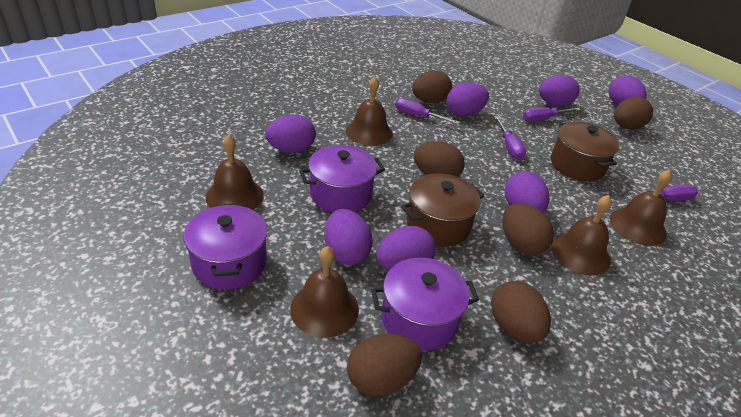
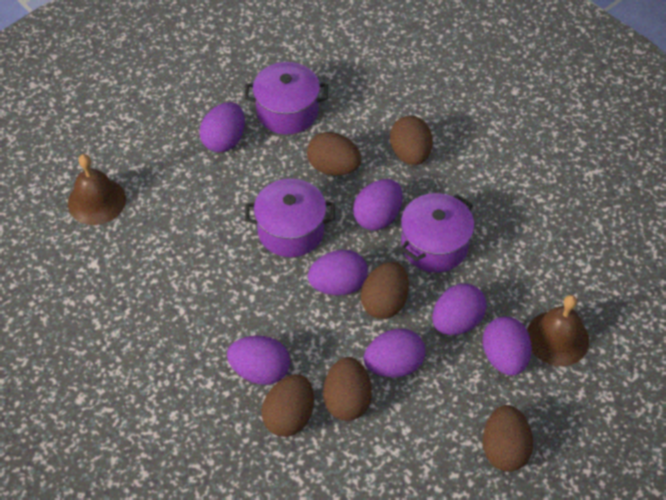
brown bell: 5 -> 2
brown pot: 2 -> 0
purple screwdriver: 4 -> 0

